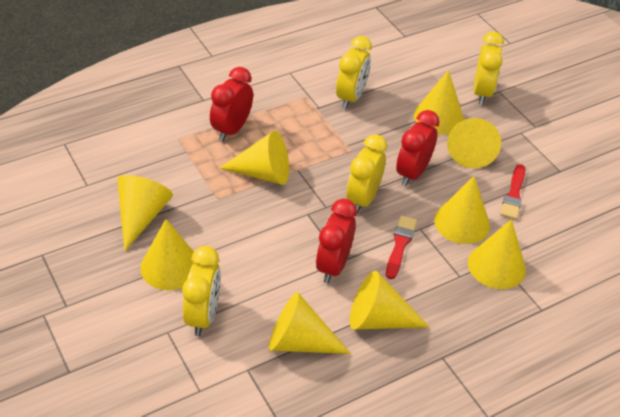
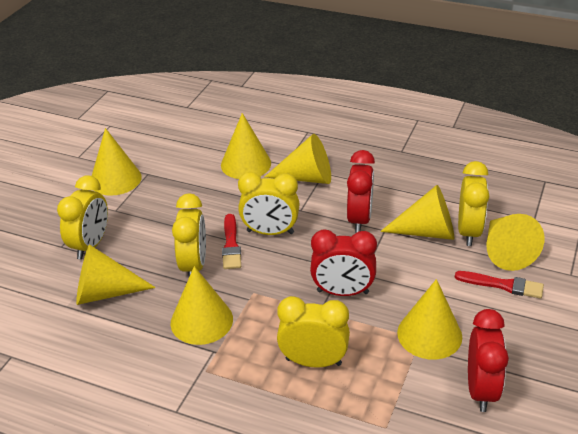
yellow clock: 4 -> 5
yellow cone: 9 -> 8

